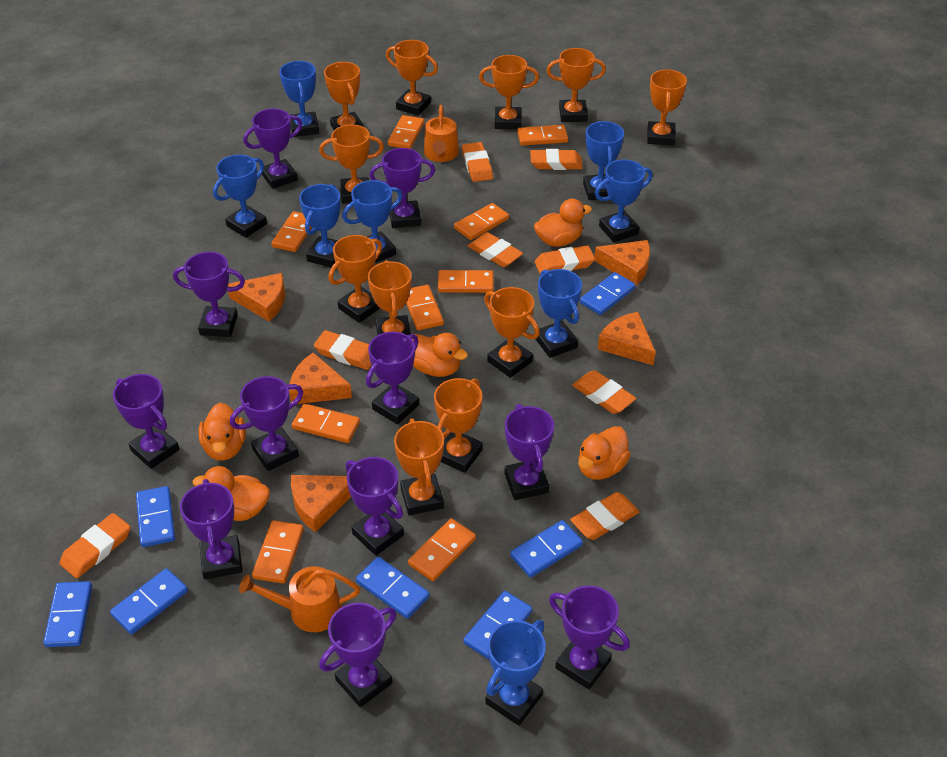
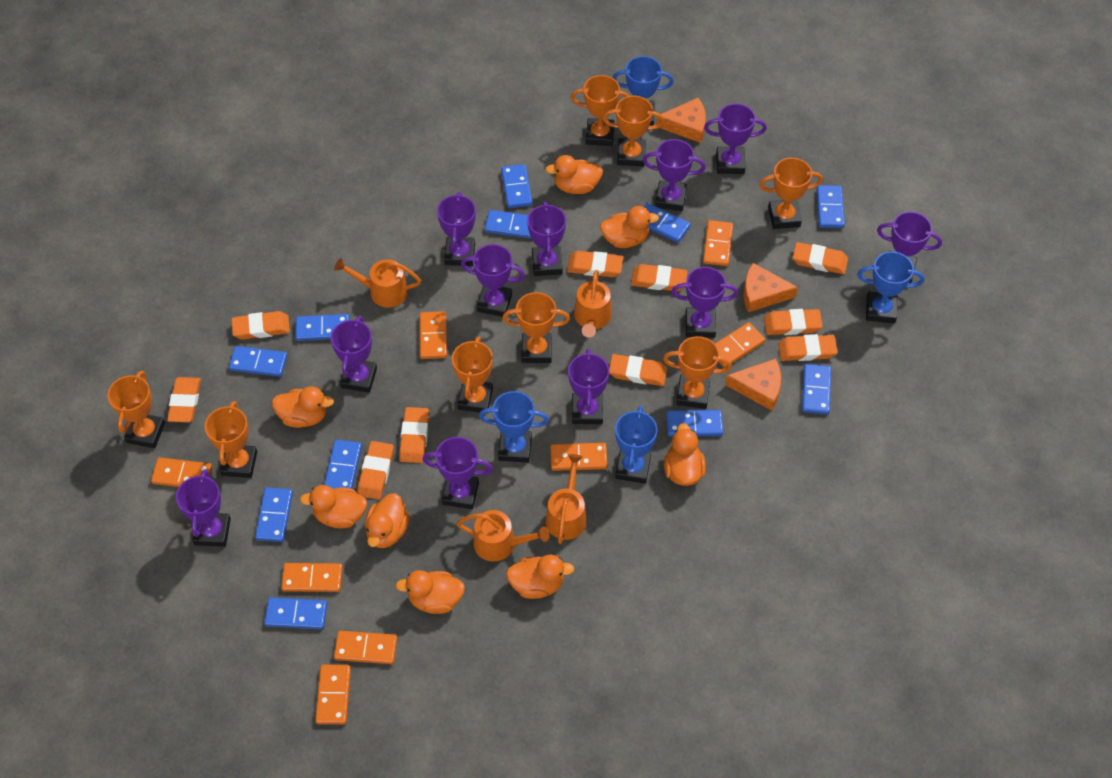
blue domino: 7 -> 11
blue trophy: 8 -> 4
orange cheese: 5 -> 3
orange domino: 9 -> 8
orange duck: 5 -> 8
orange eraser: 8 -> 10
orange trophy: 11 -> 8
orange watering can: 2 -> 4

